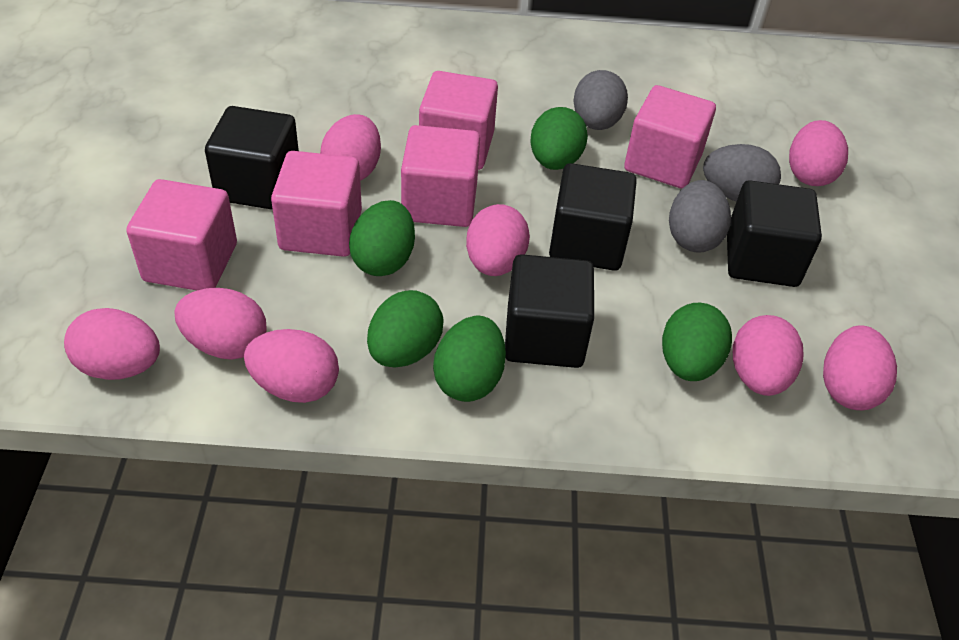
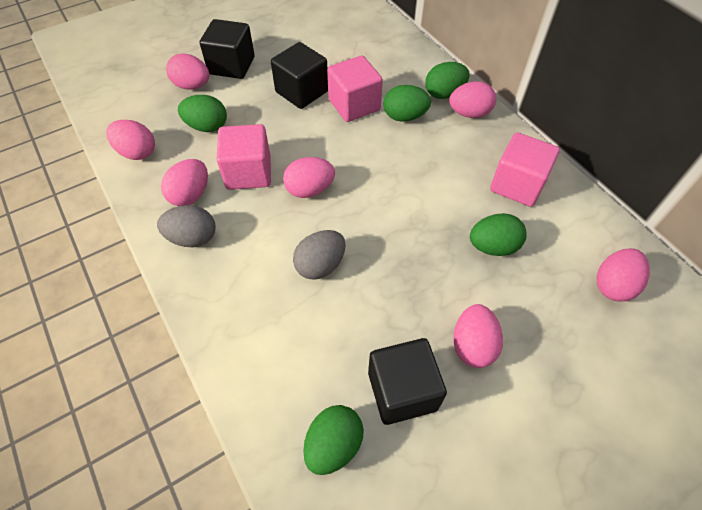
black cube: 4 -> 3
grey egg: 3 -> 2
pink cube: 5 -> 3
pink egg: 8 -> 7

